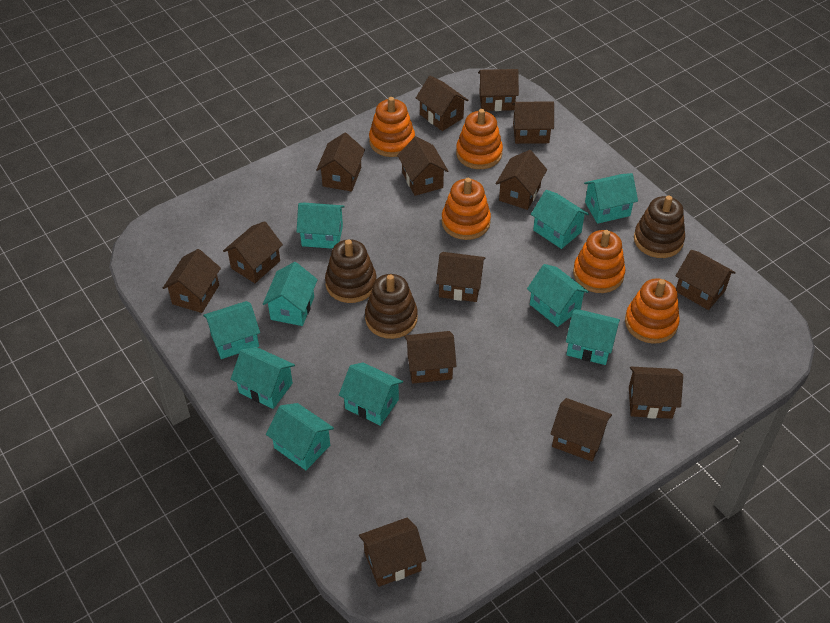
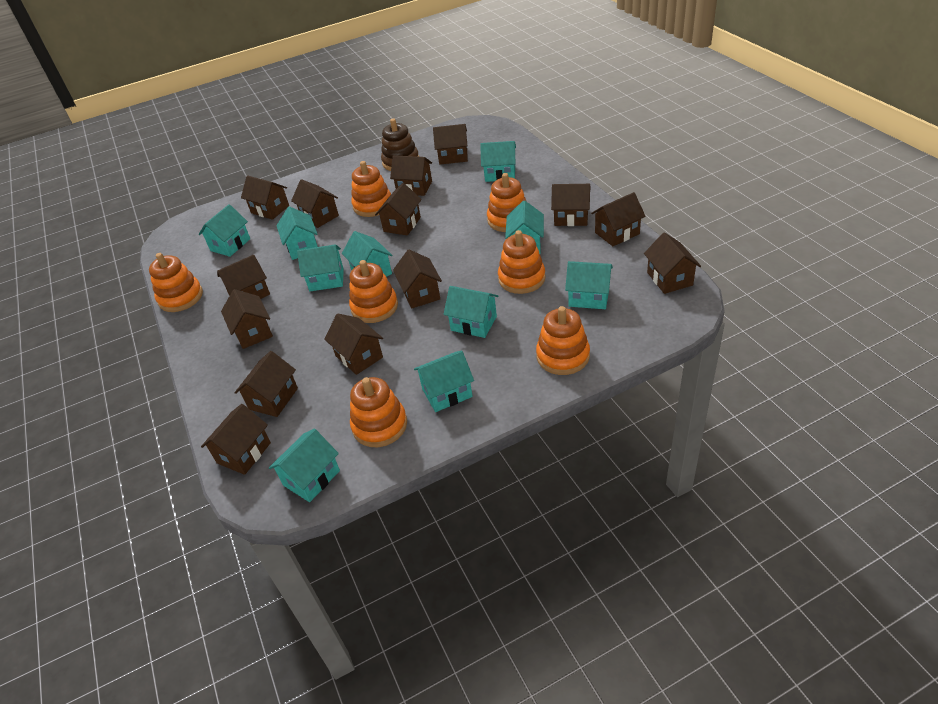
brown stacking toy: 3 -> 1
orange stacking toy: 5 -> 7

